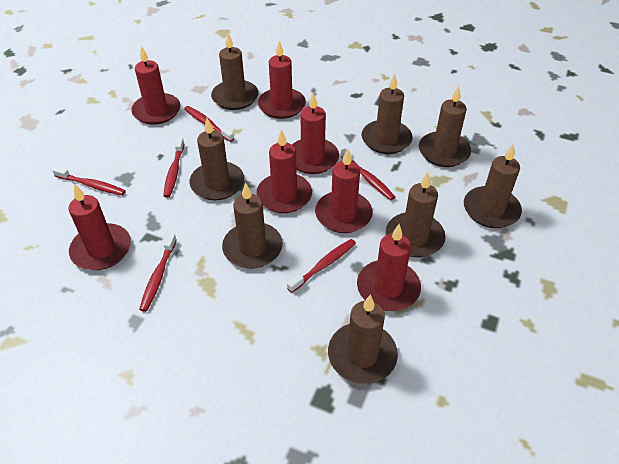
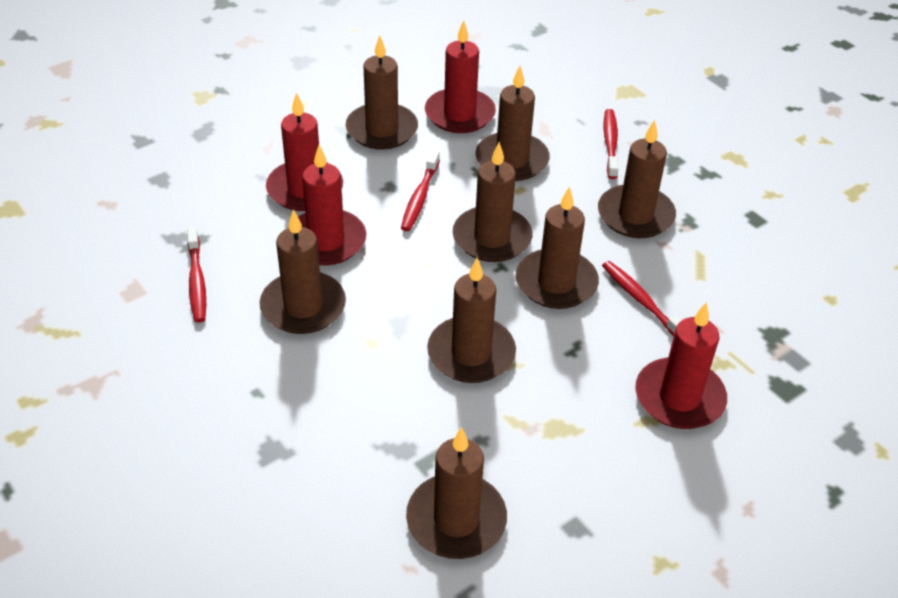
red candle: 7 -> 4
red toothbrush: 6 -> 4

